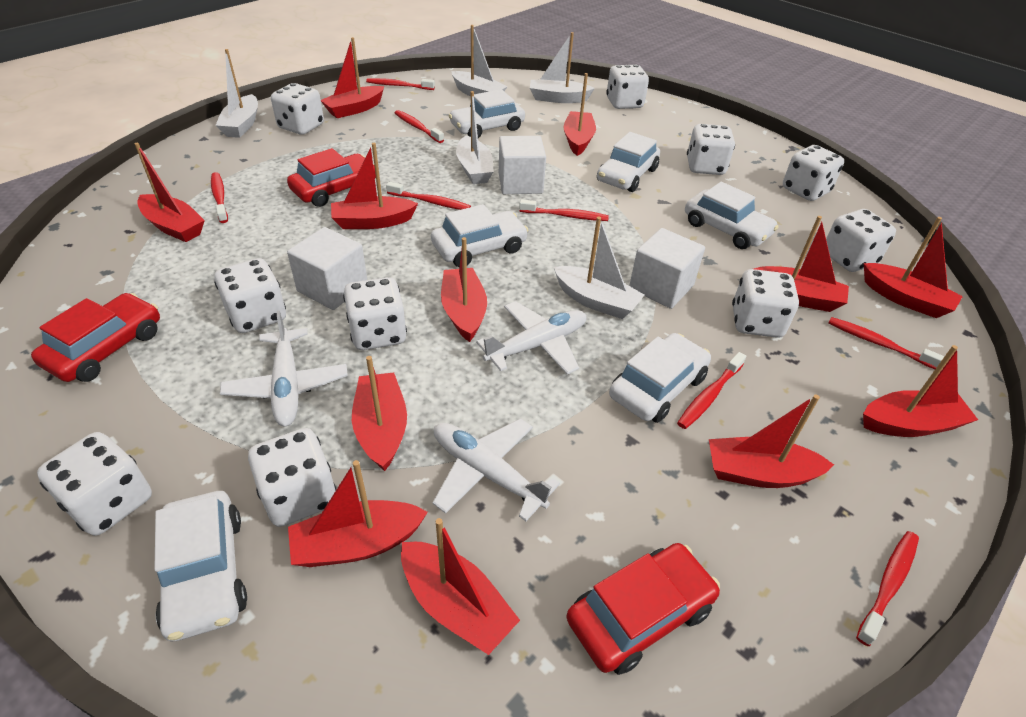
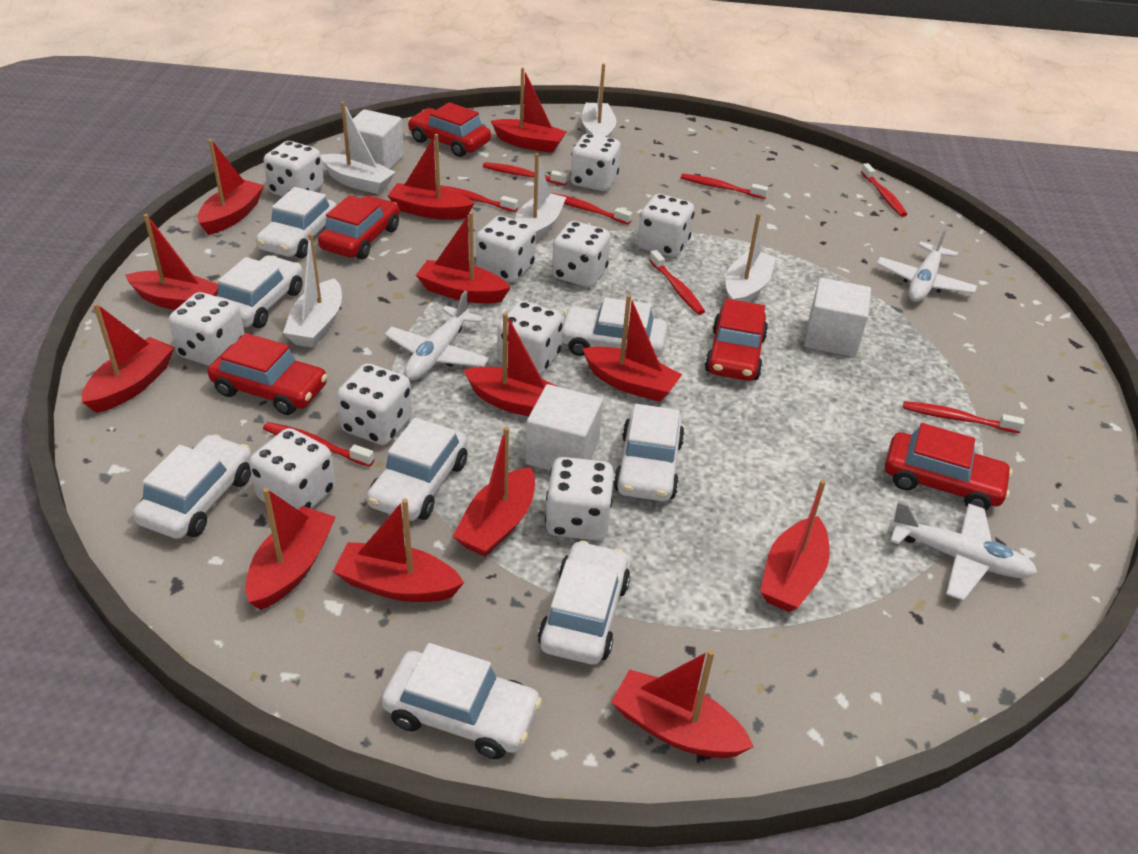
red boat: 12 -> 13
red car: 3 -> 5
white car: 6 -> 8

